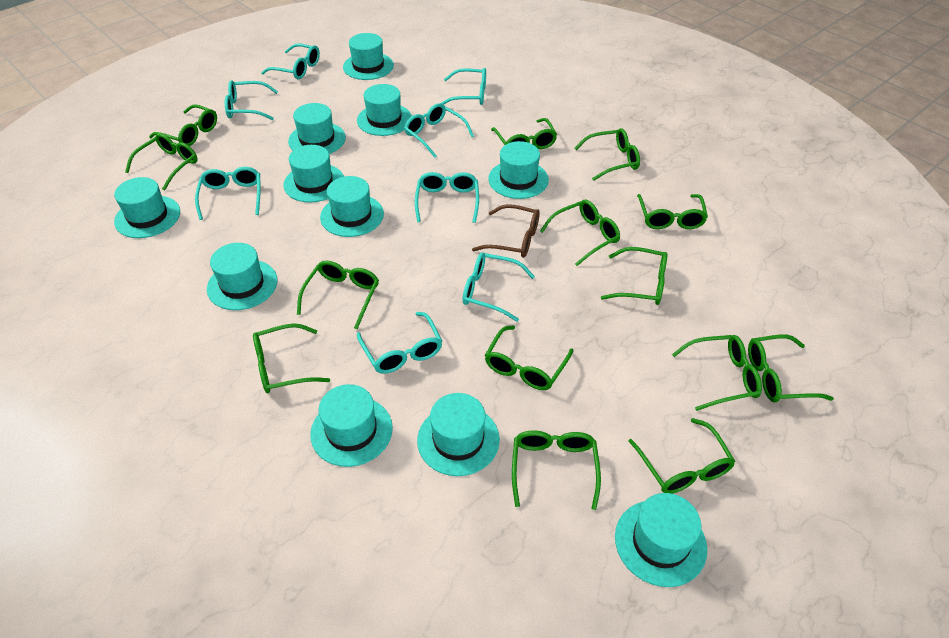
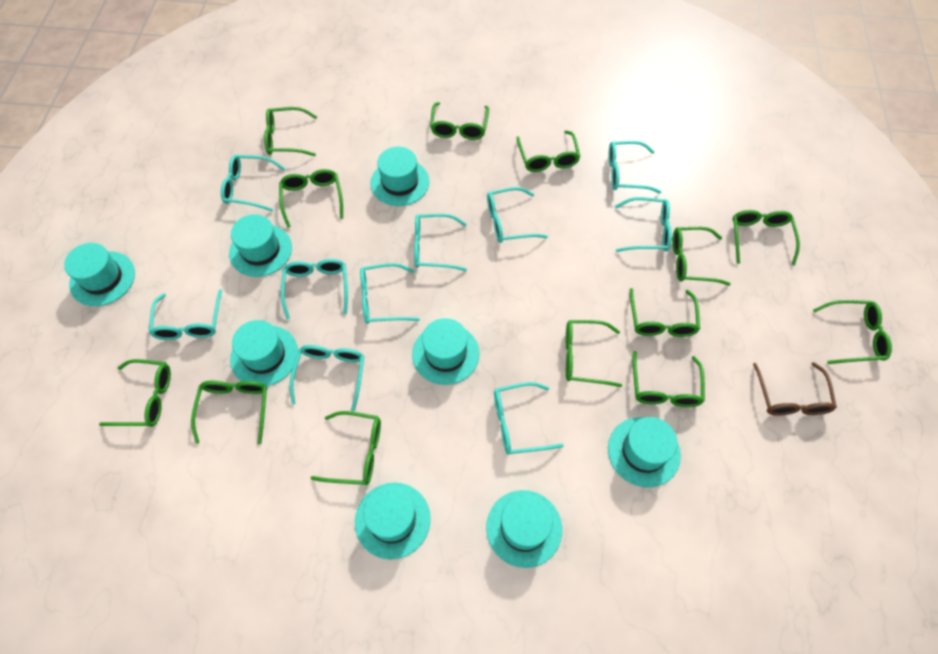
green glasses: 14 -> 13
turquoise glasses: 8 -> 10
turquoise hat: 11 -> 8

